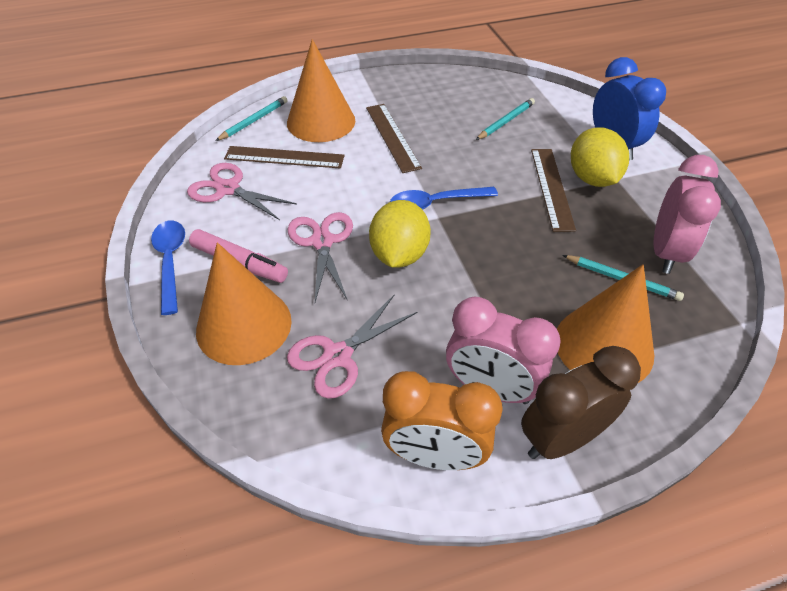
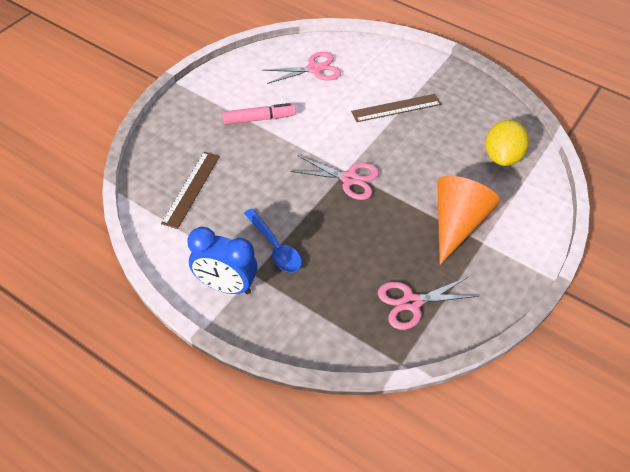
blue spoon: 2 -> 1
brown clock: 1 -> 0
brown ruler: 3 -> 2
orange clock: 1 -> 0
orange cone: 3 -> 1
pink clock: 2 -> 0
turquoise pencil: 3 -> 0
yellow lemon: 2 -> 1

